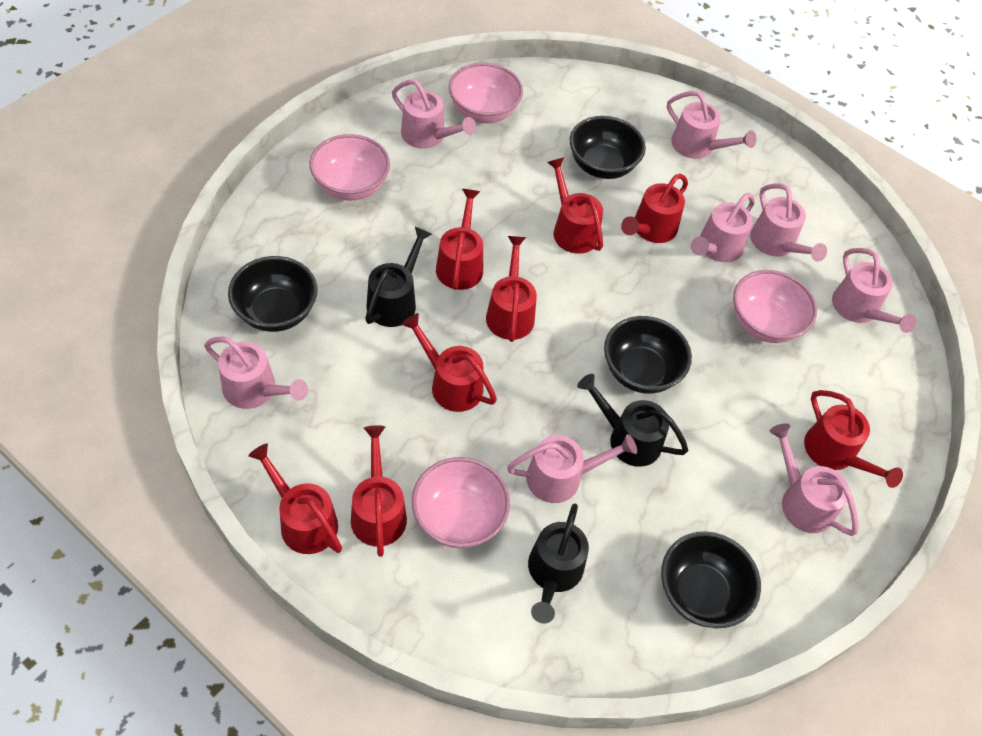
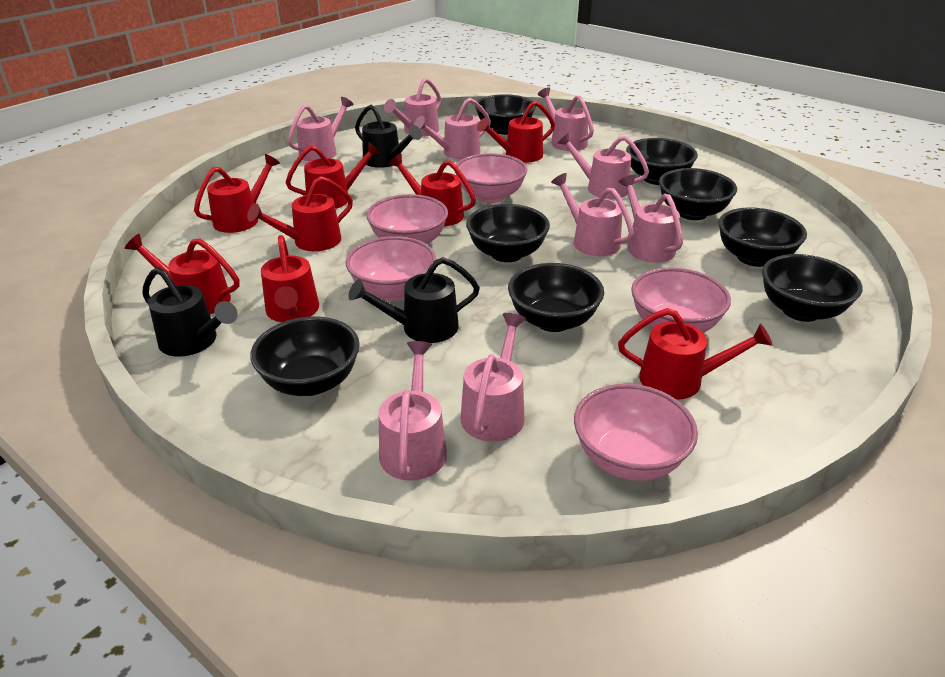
black bowl: 4 -> 8
pink bowl: 4 -> 5
pink watering can: 8 -> 9

